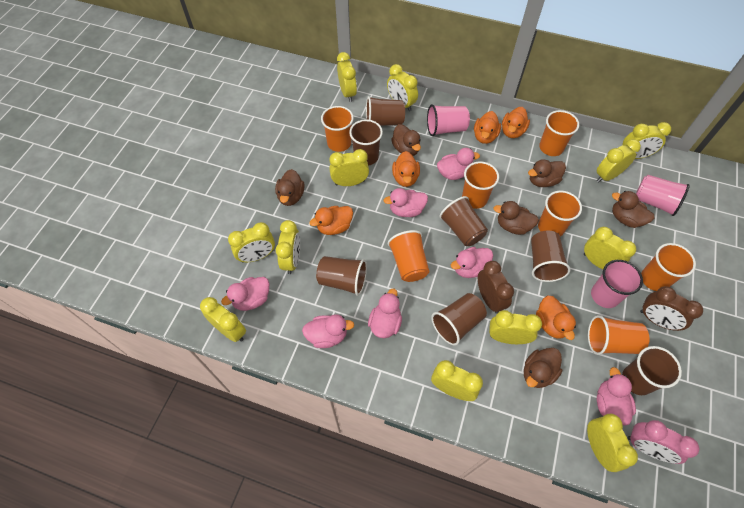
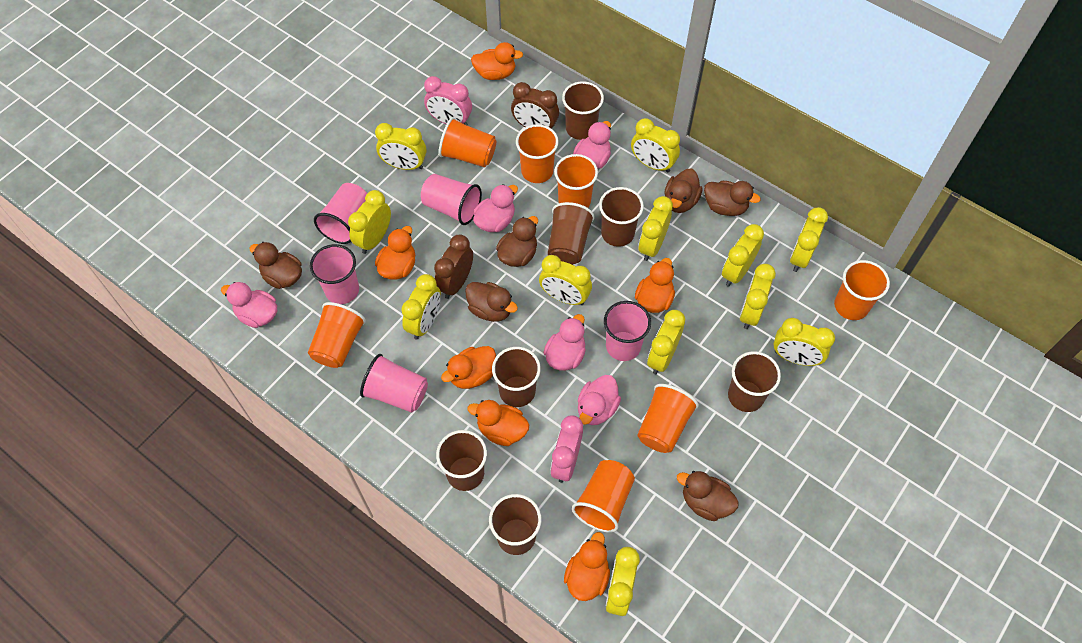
orange duck: 5 -> 6
pink clock: 1 -> 2
pink cup: 3 -> 5
pink duck: 7 -> 5

